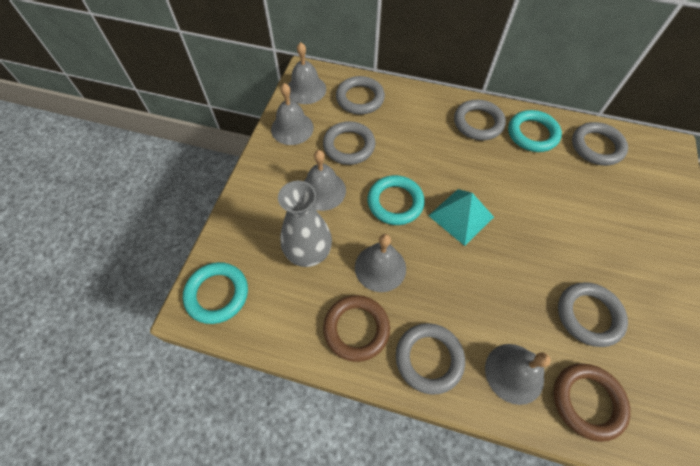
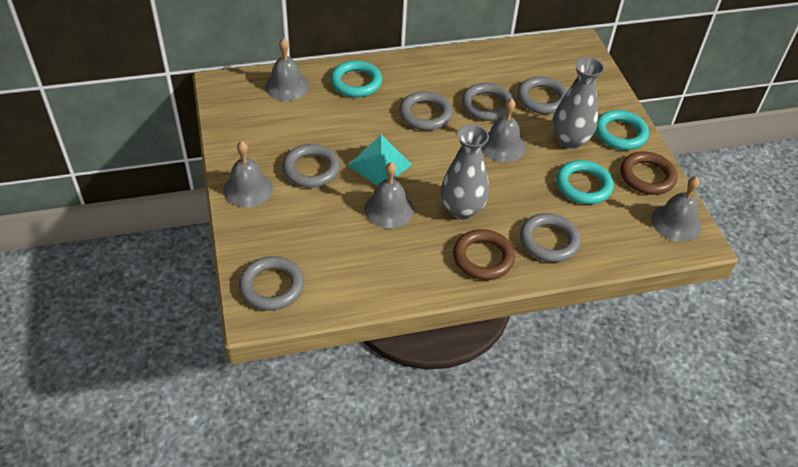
grey vase: 1 -> 2

